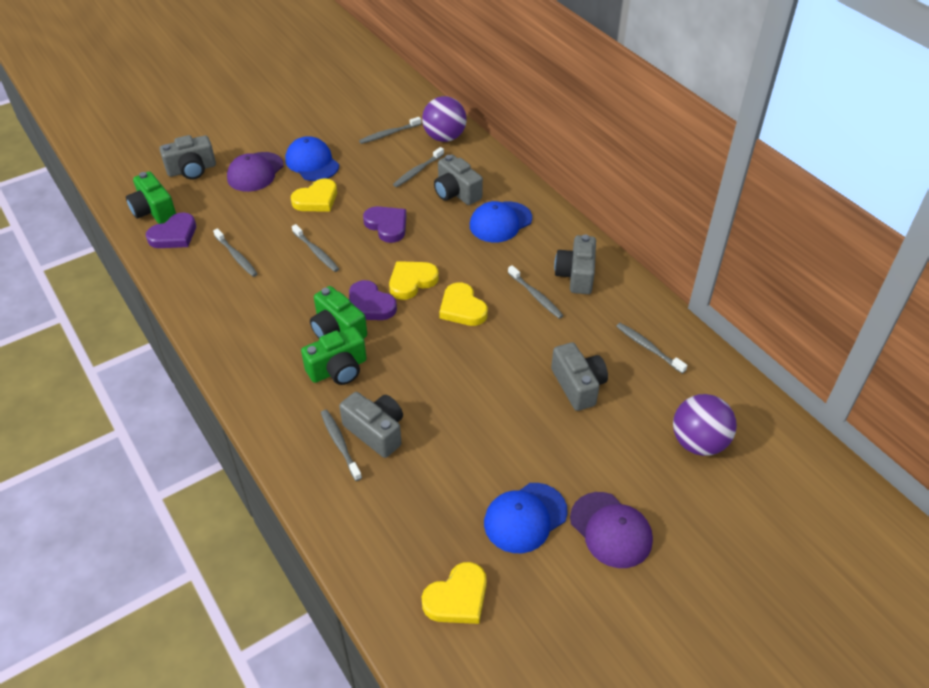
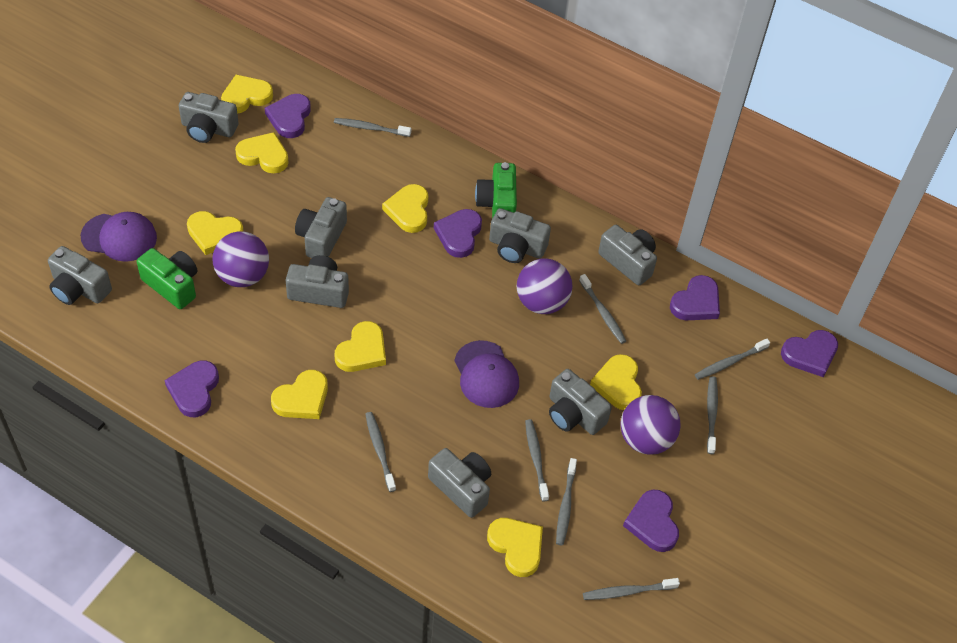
blue cap: 3 -> 0
green camera: 3 -> 2
grey camera: 5 -> 8
grey toothbrush: 7 -> 8
purple ball: 2 -> 3
purple heart: 3 -> 6
yellow heart: 4 -> 8

